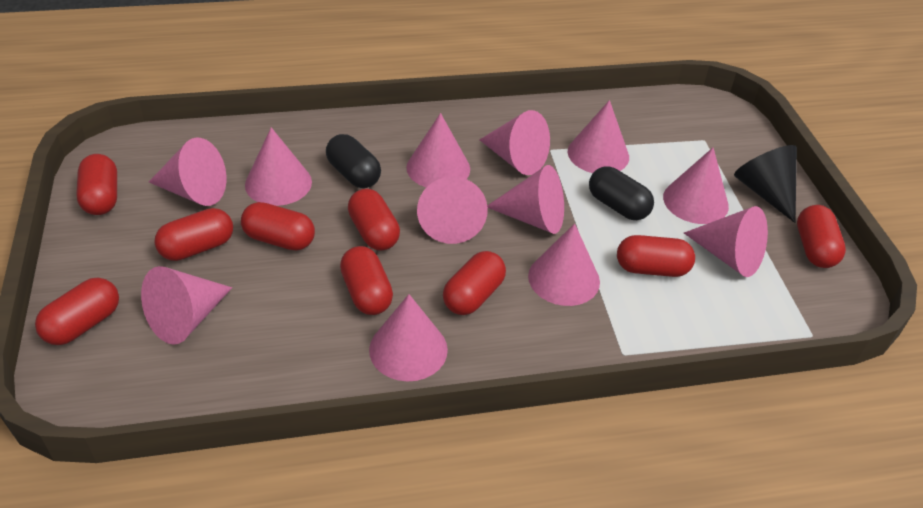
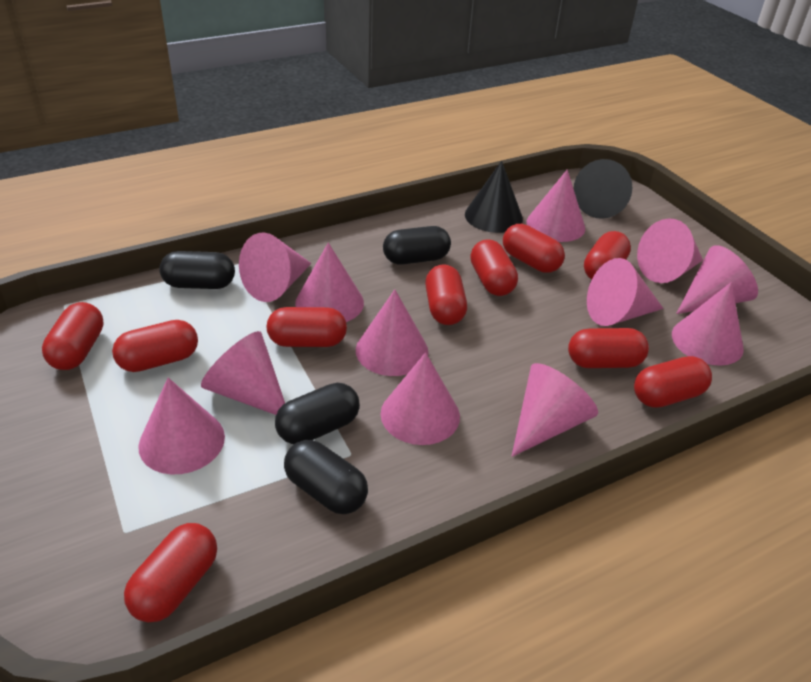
black capsule: 2 -> 4
black cone: 1 -> 2
red capsule: 9 -> 10

